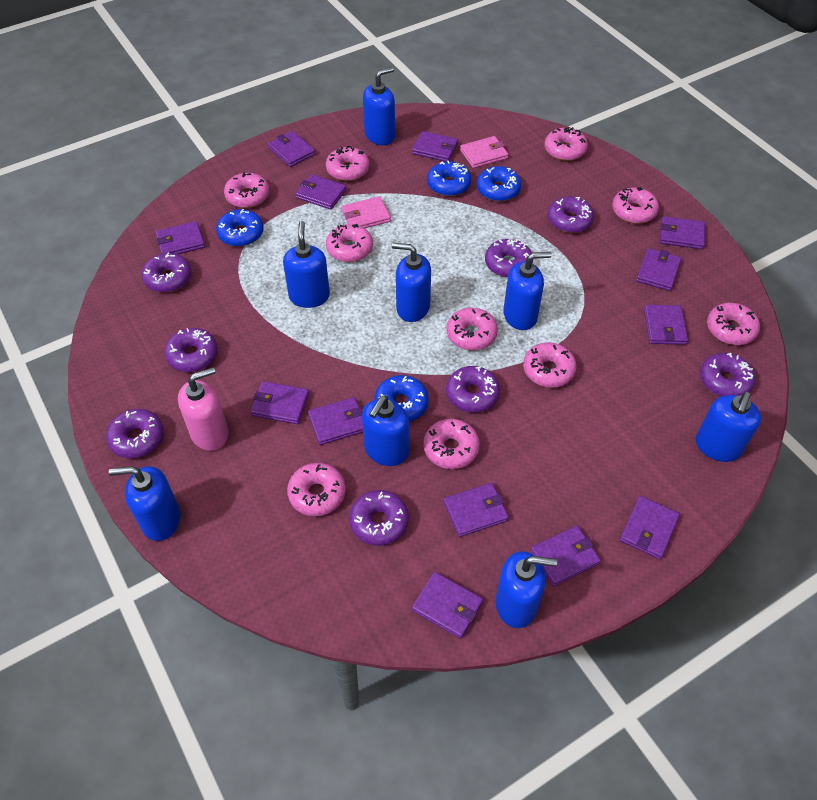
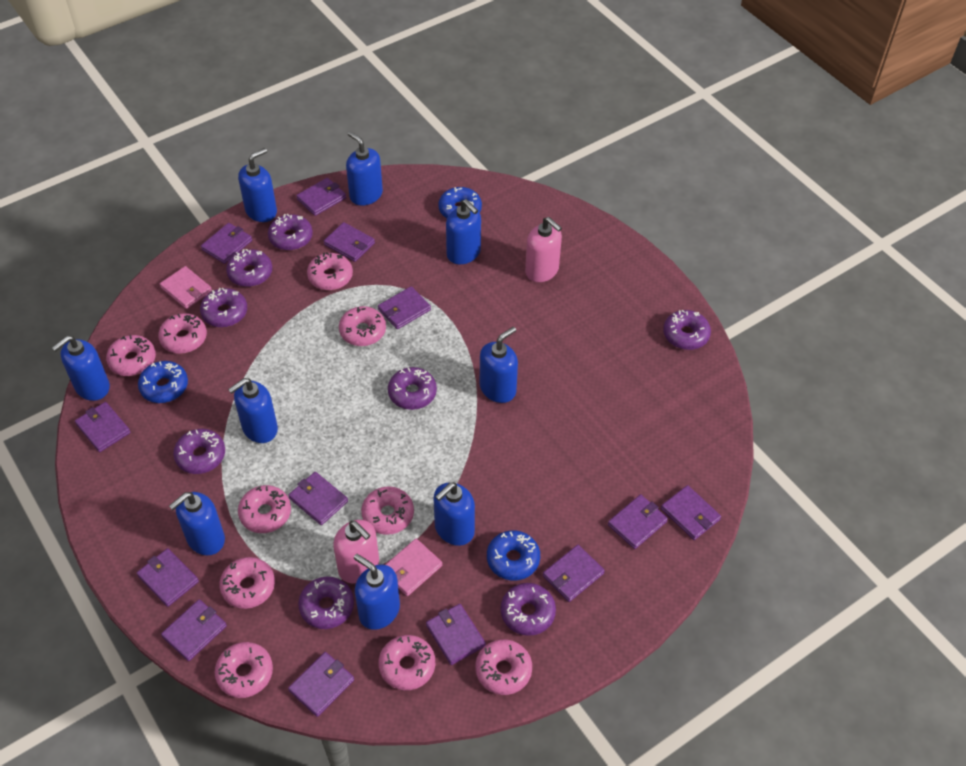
blue donut: 4 -> 3
blue soap dispenser: 8 -> 9
pink soap dispenser: 1 -> 2

